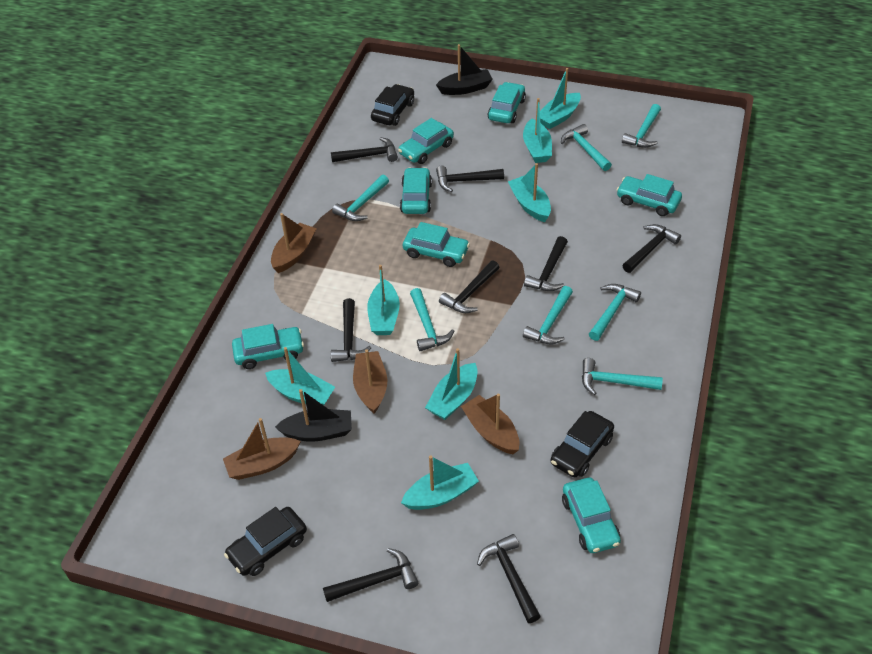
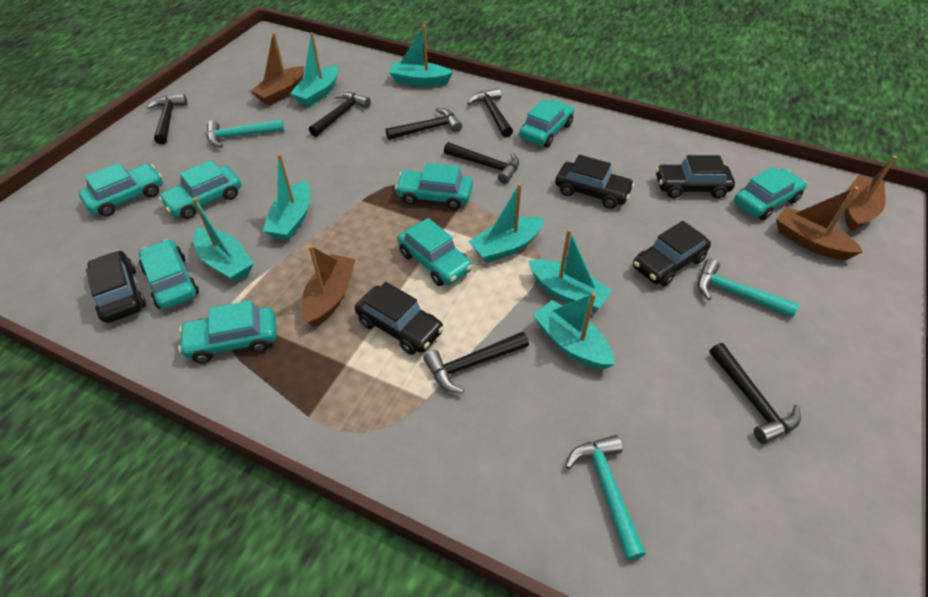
black boat: 2 -> 0
black car: 3 -> 5
black hammer: 8 -> 7
turquoise car: 7 -> 8
turquoise hammer: 7 -> 3

